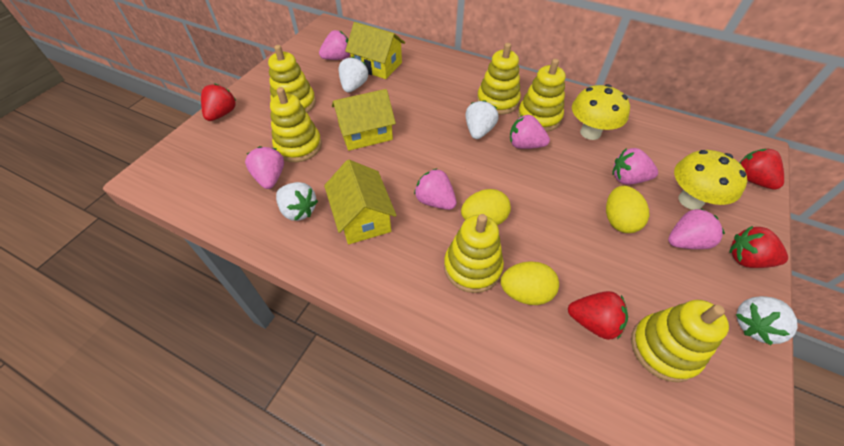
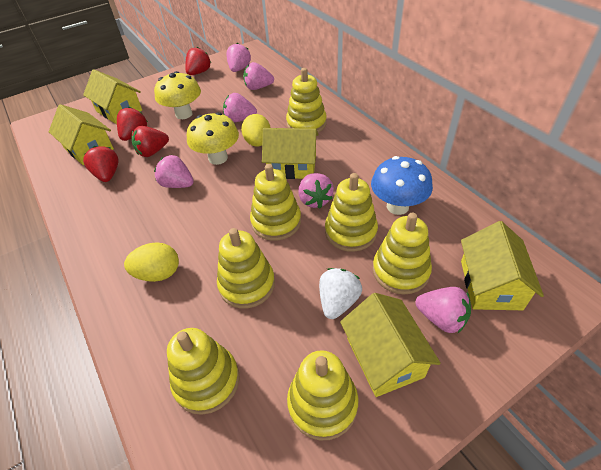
blue mushroom: 0 -> 1
white strawberry: 4 -> 1
yellow egg: 3 -> 2
yellow house: 3 -> 5
yellow stacking toy: 6 -> 7

